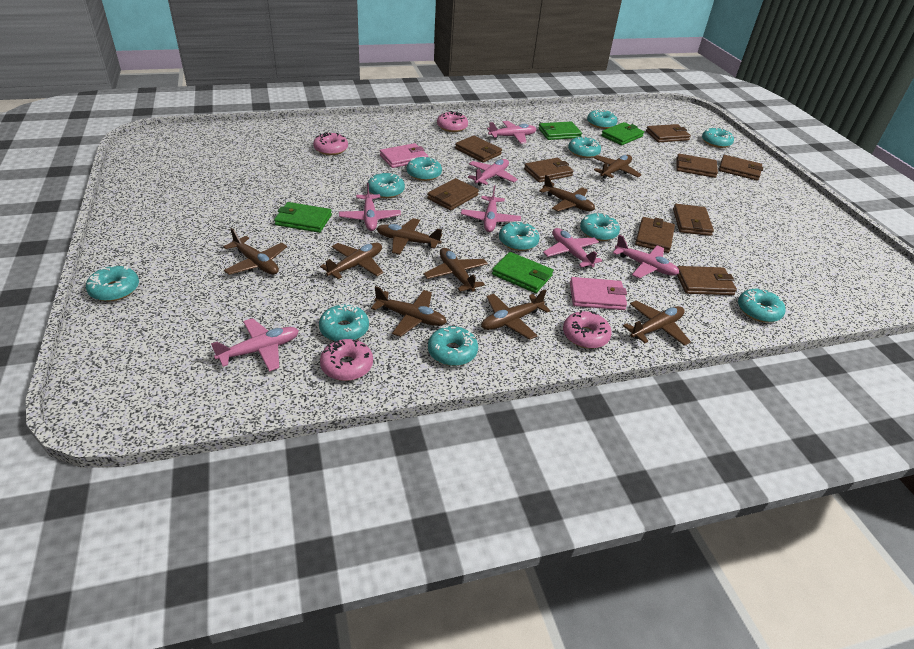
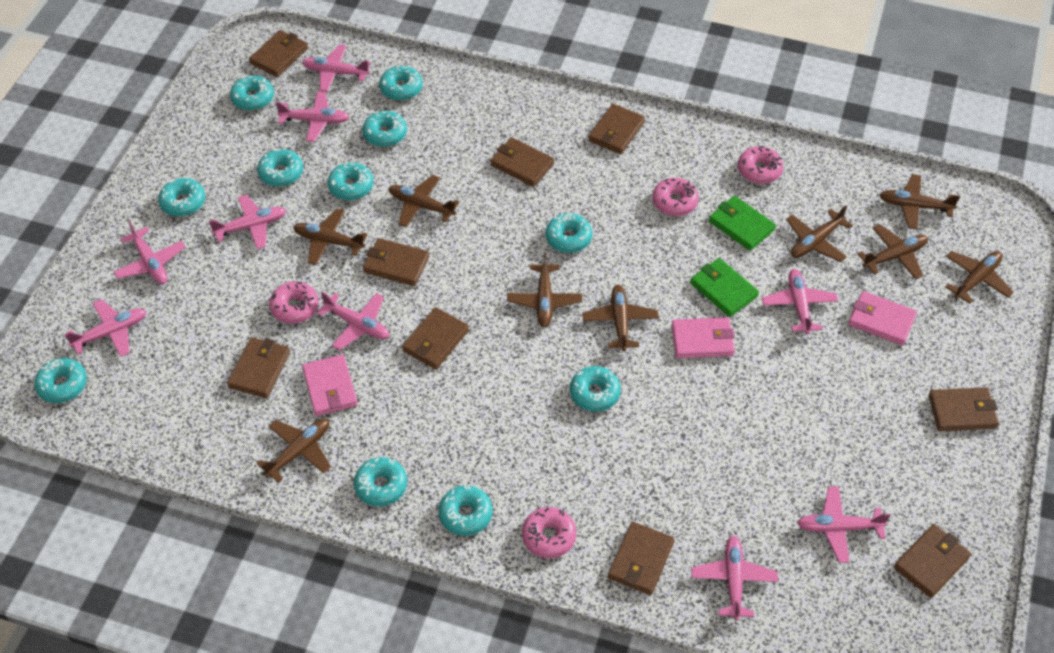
green wallet: 4 -> 2
pink plane: 7 -> 9
pink wallet: 2 -> 3

